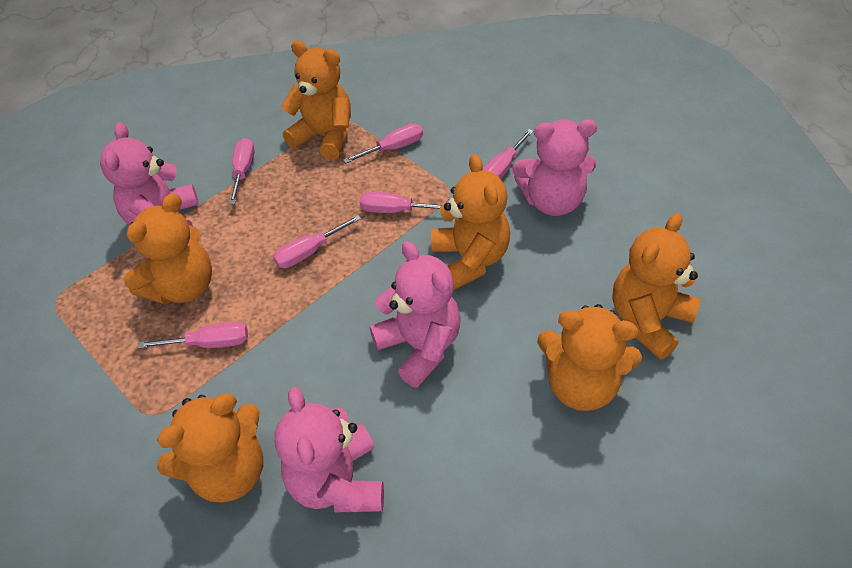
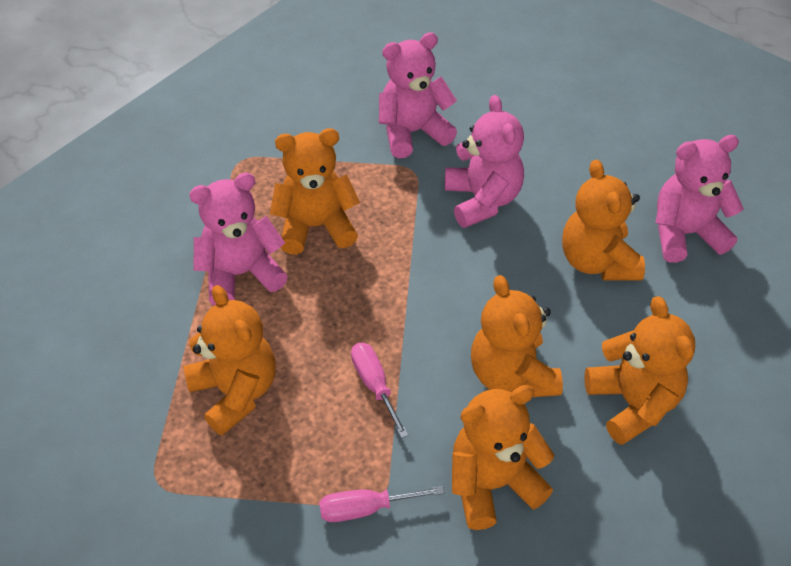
pink screwdriver: 6 -> 2

